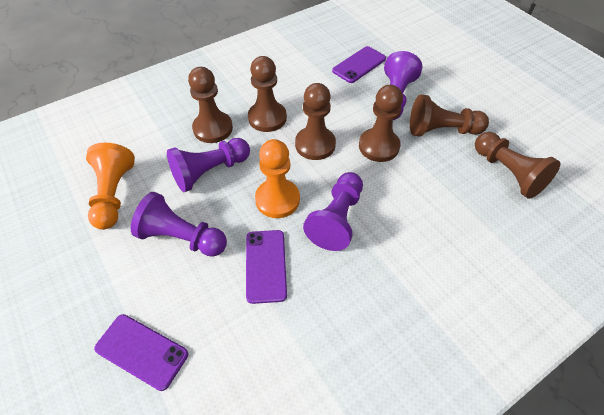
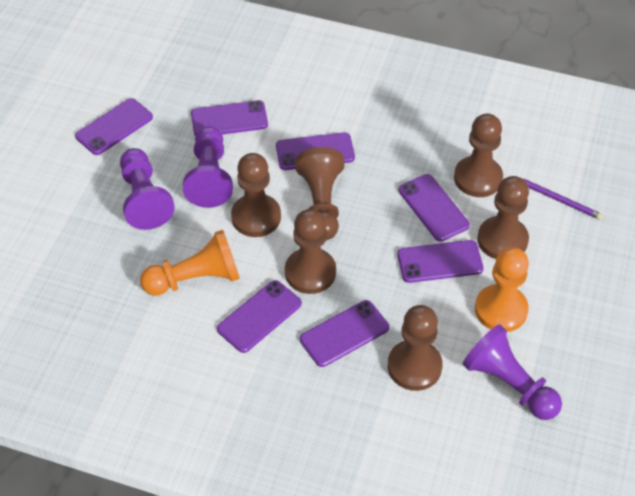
purple pawn: 4 -> 3
purple pencil: 0 -> 1
purple phone: 3 -> 7

